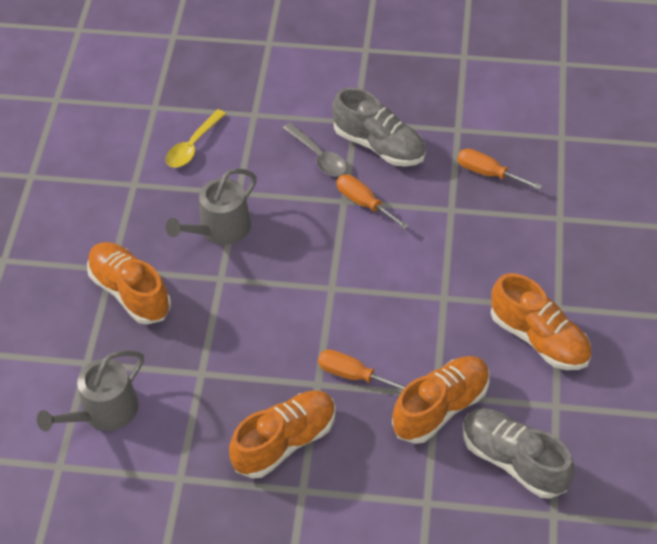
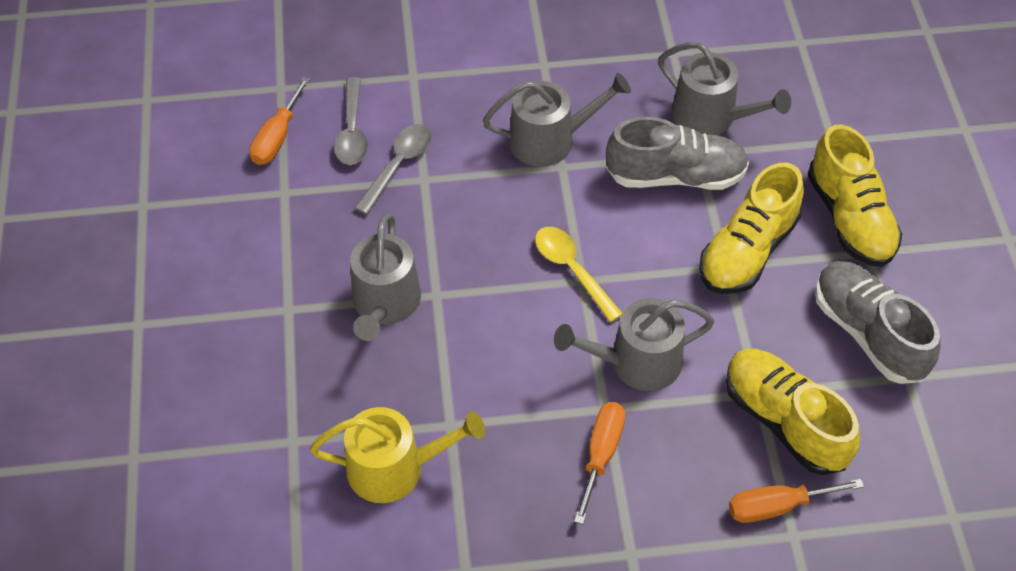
grey spoon: 1 -> 2
grey watering can: 2 -> 4
orange shoe: 4 -> 0
yellow shoe: 0 -> 3
yellow watering can: 0 -> 1

